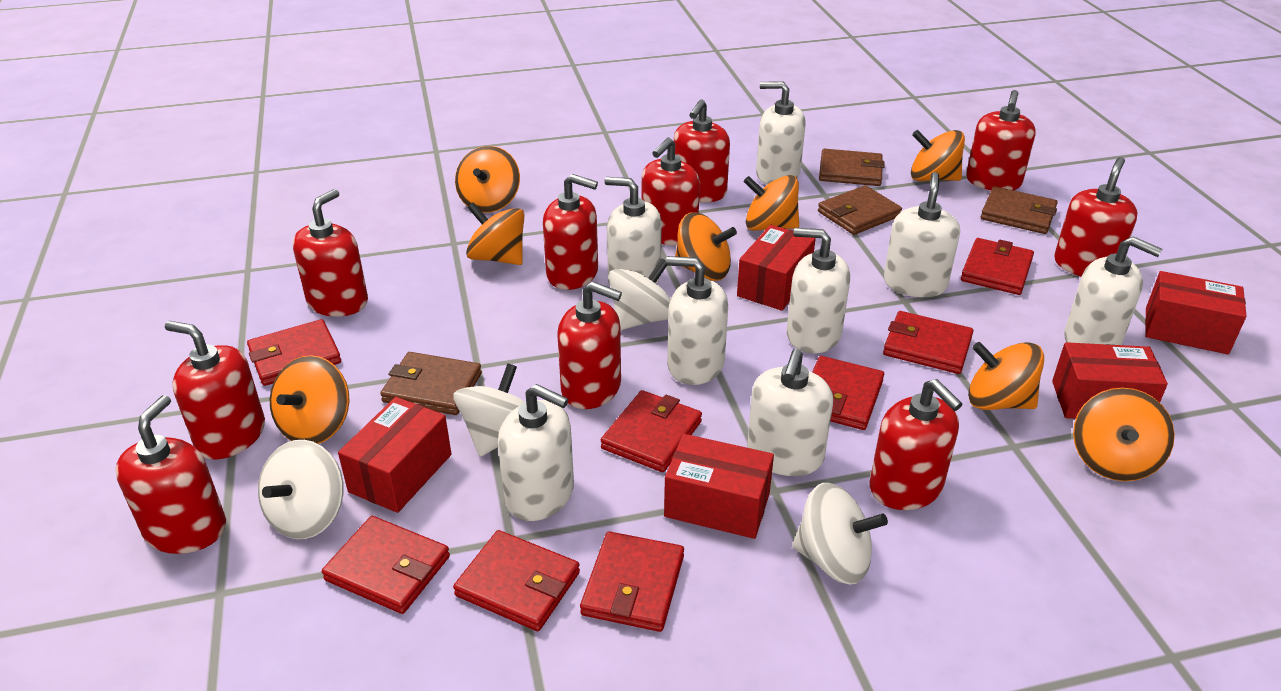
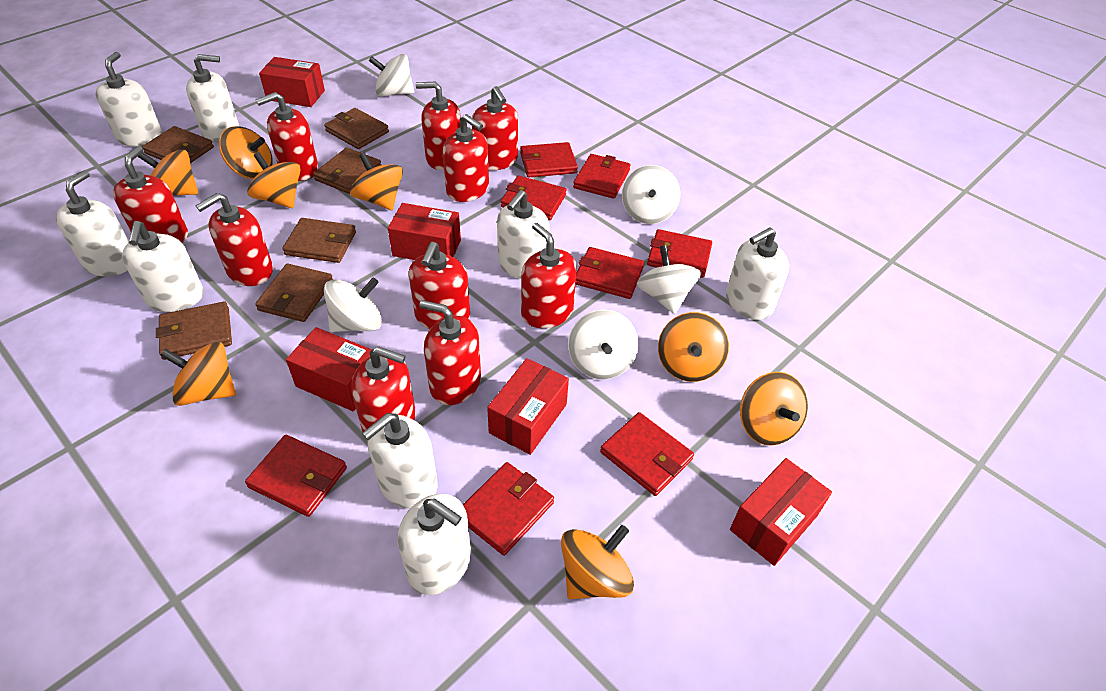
brown wallet: 4 -> 6
white spinning top: 4 -> 5

